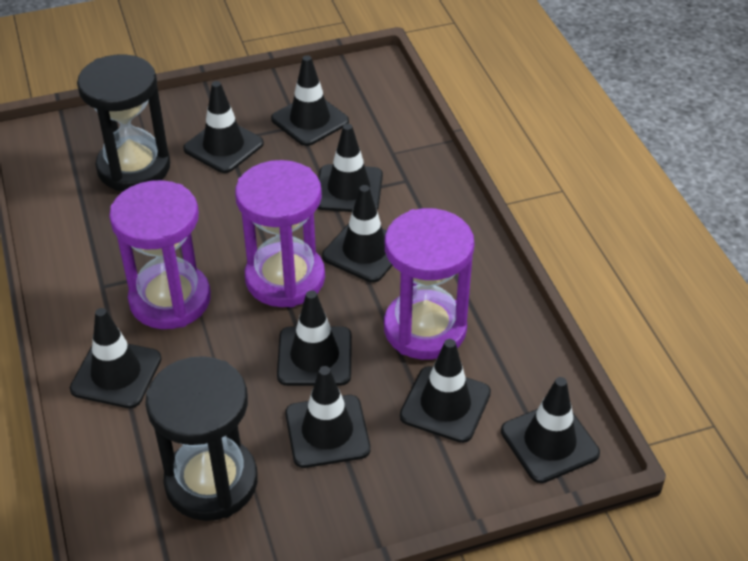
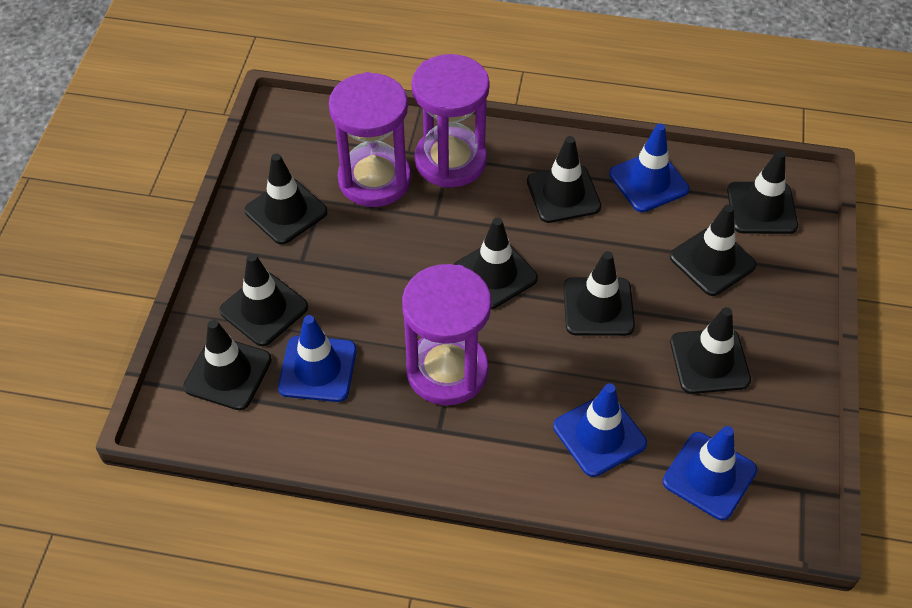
black hourglass: 2 -> 0
blue traffic cone: 0 -> 4

